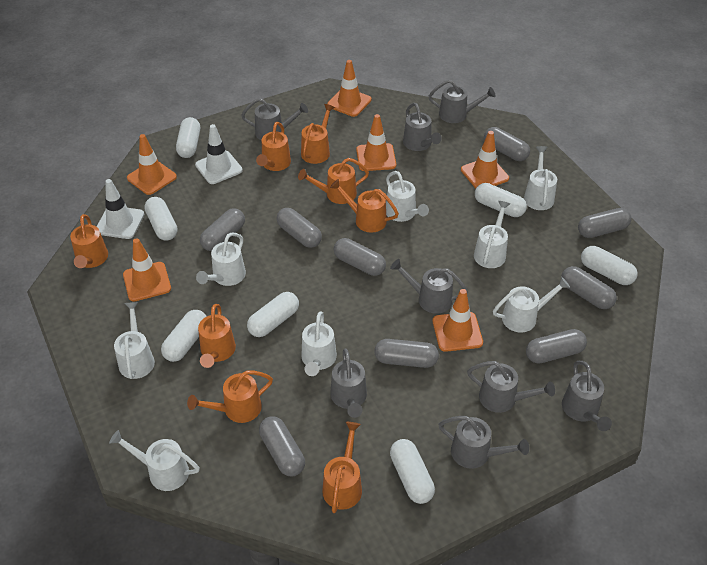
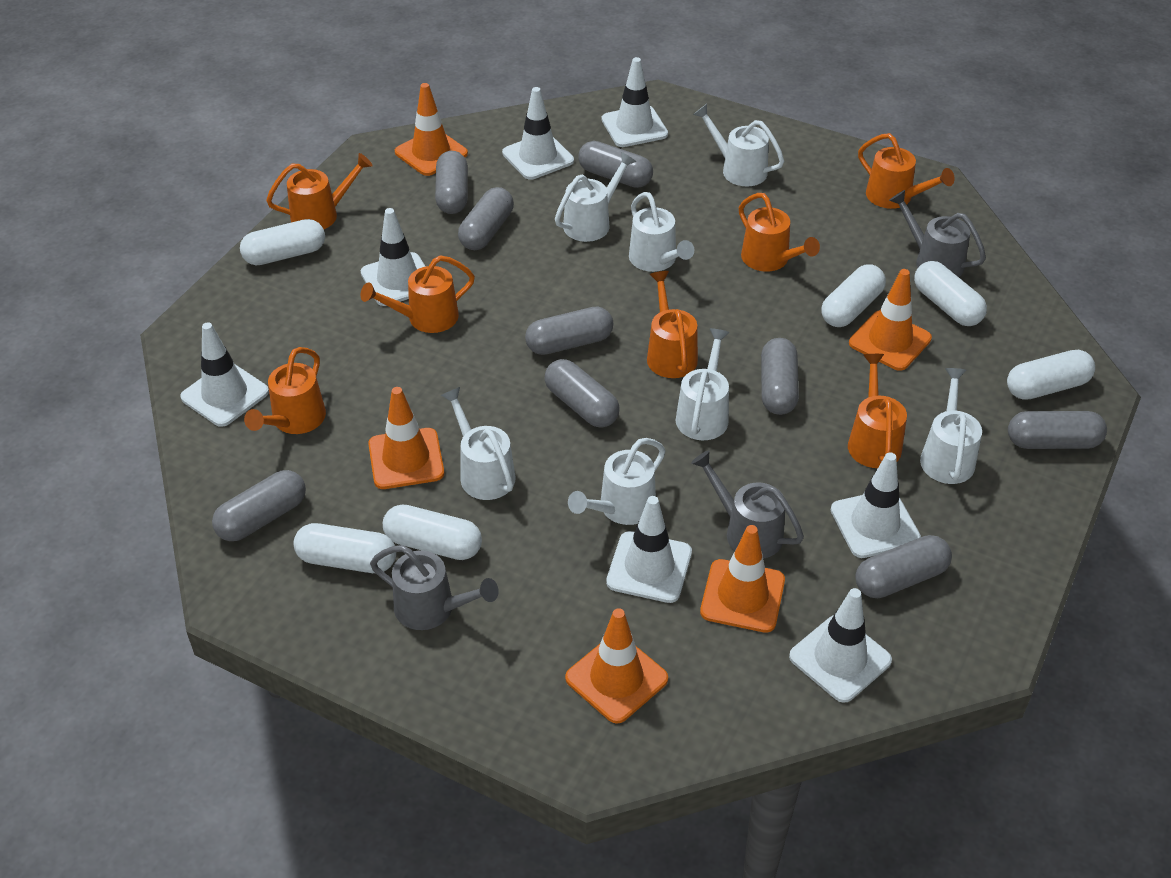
grey watering can: 8 -> 3
orange traffic cone: 6 -> 5
orange watering can: 8 -> 7
white capsule: 7 -> 6
white traffic cone: 2 -> 7
white watering can: 8 -> 7

